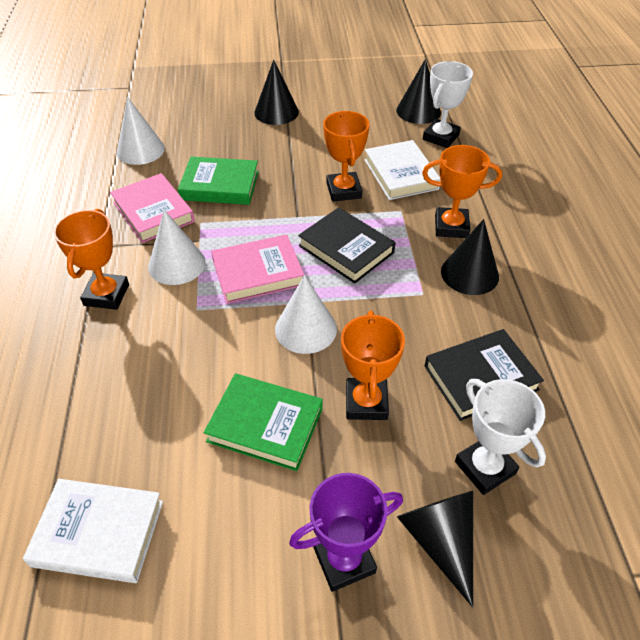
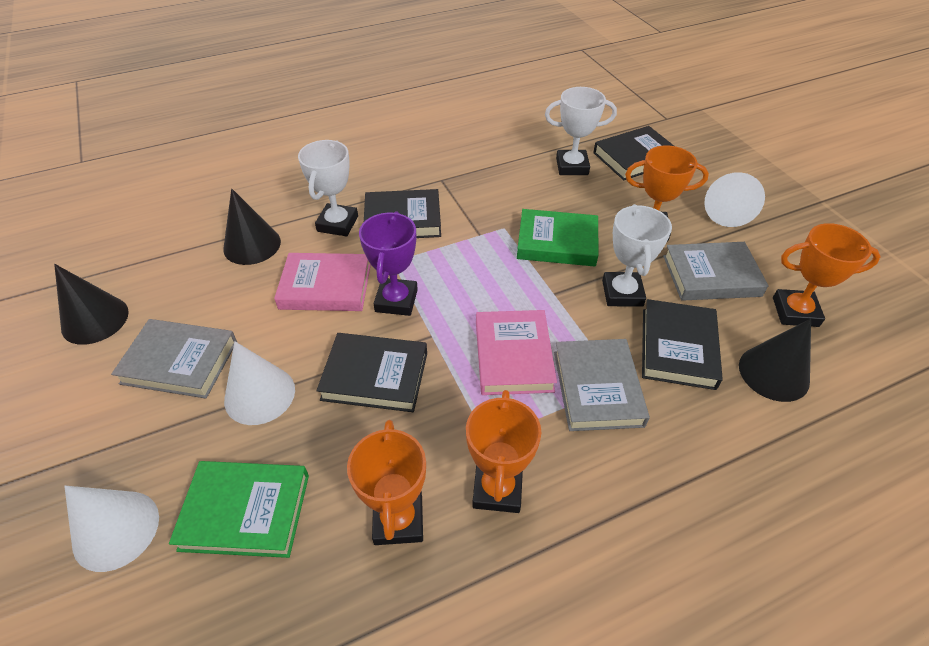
black book: 2 -> 4
black cone: 4 -> 3
grey book: 0 -> 3
white book: 2 -> 0
white trophy: 2 -> 3

